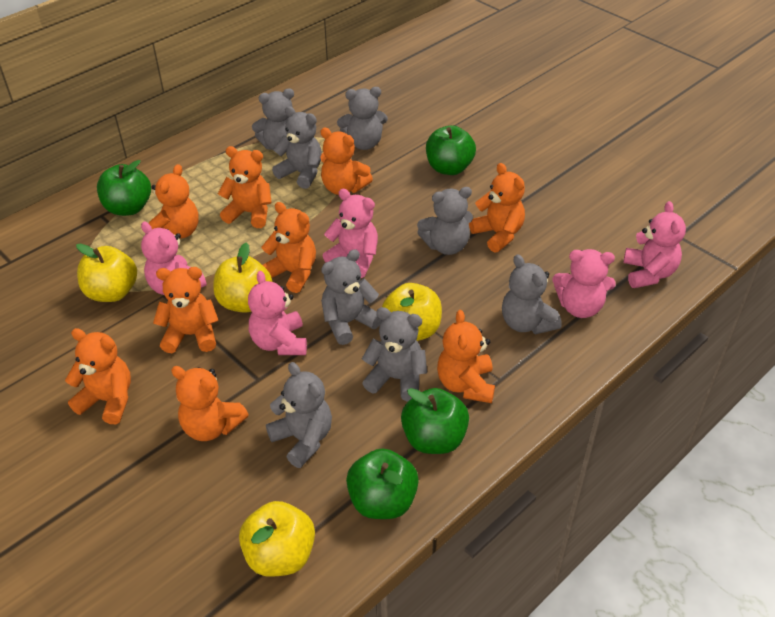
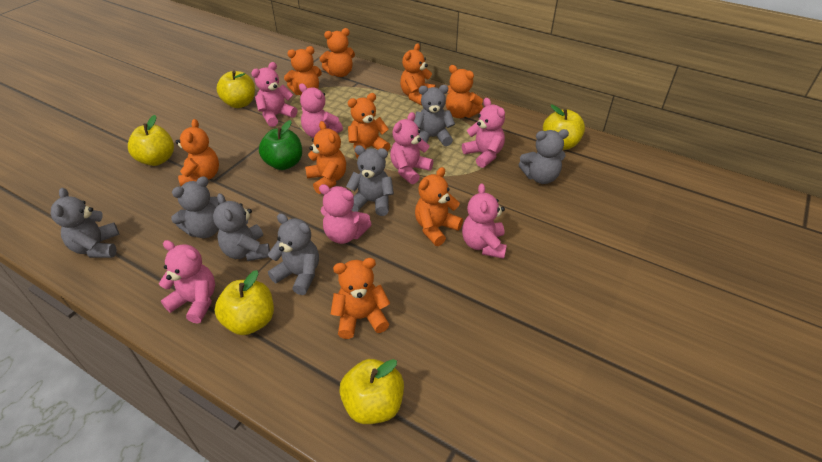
green apple: 4 -> 1
grey teddy bear: 8 -> 7
pink teddy bear: 5 -> 7
yellow apple: 4 -> 5

